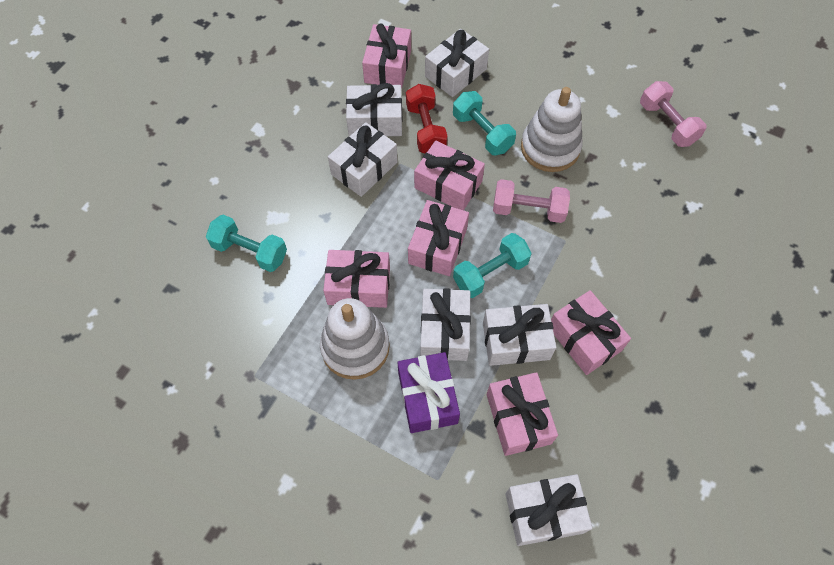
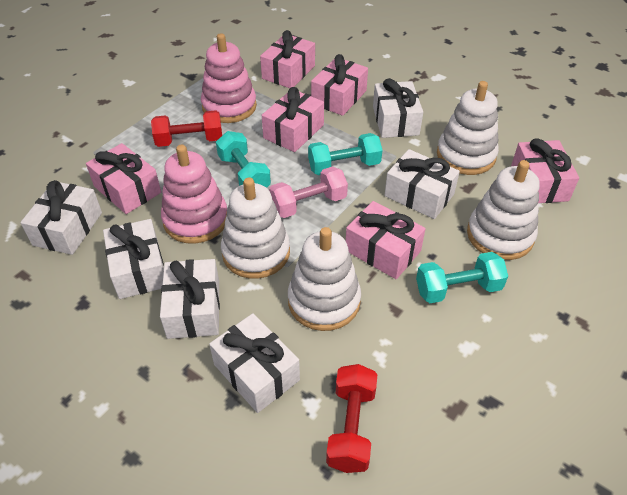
pink dumbbell: 2 -> 1
pink stacking toy: 0 -> 2
purple gift: 1 -> 0
red dumbbell: 1 -> 2
white stacking toy: 2 -> 4

